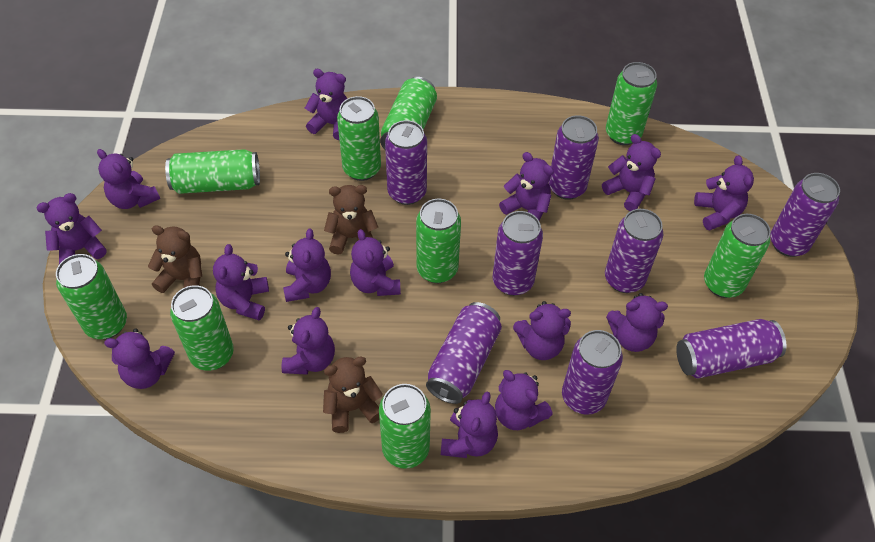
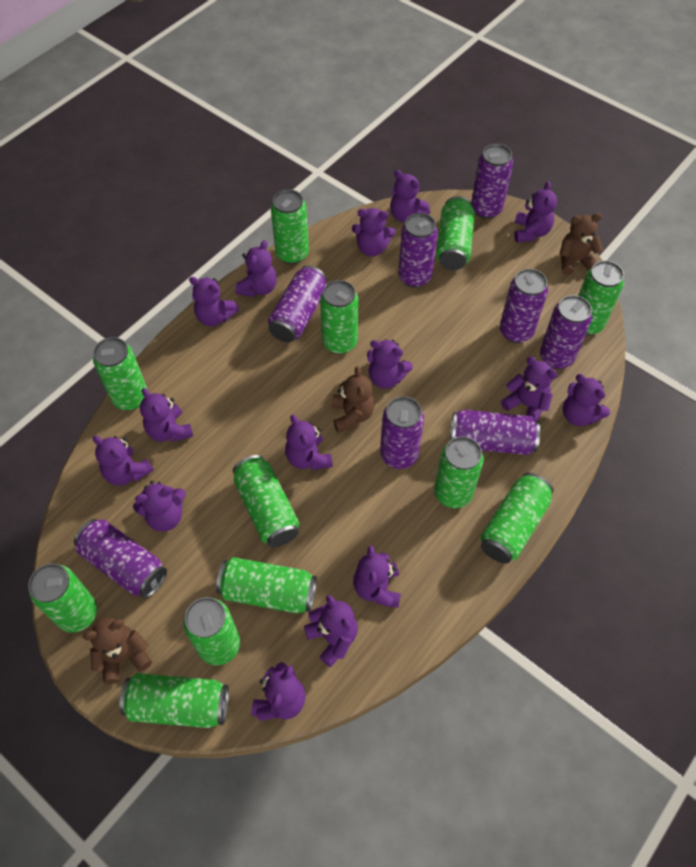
green can: 9 -> 12

